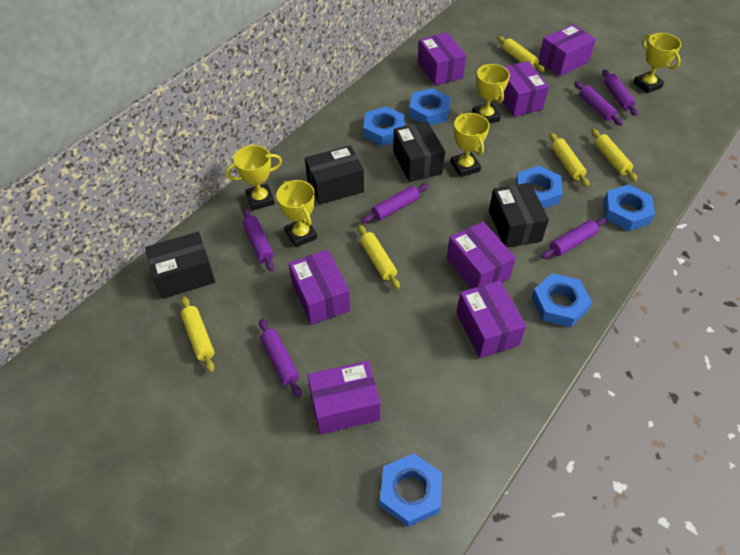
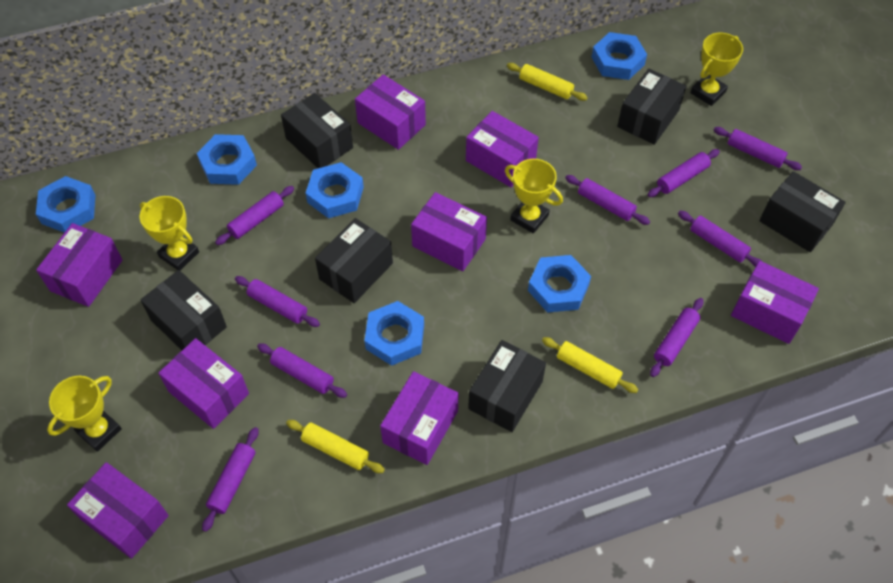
black box: 4 -> 6
purple box: 7 -> 8
purple rolling pin: 6 -> 9
yellow rolling pin: 5 -> 3
yellow trophy: 5 -> 4

